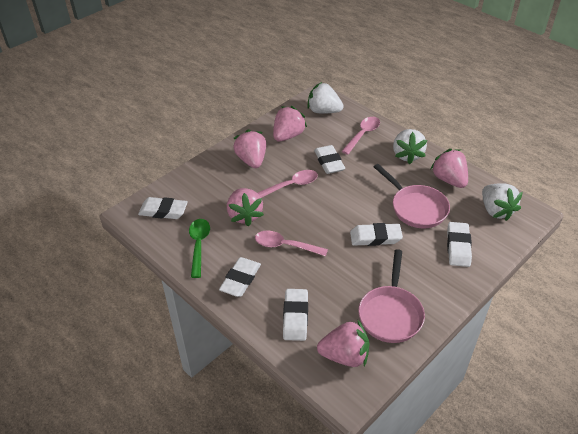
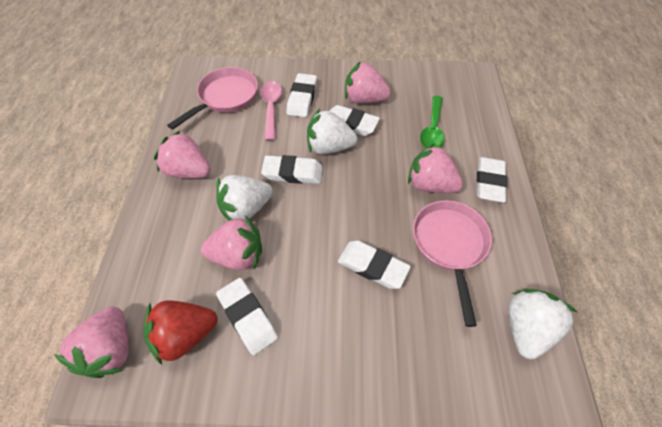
pink spoon: 3 -> 1
red strawberry: 0 -> 1

